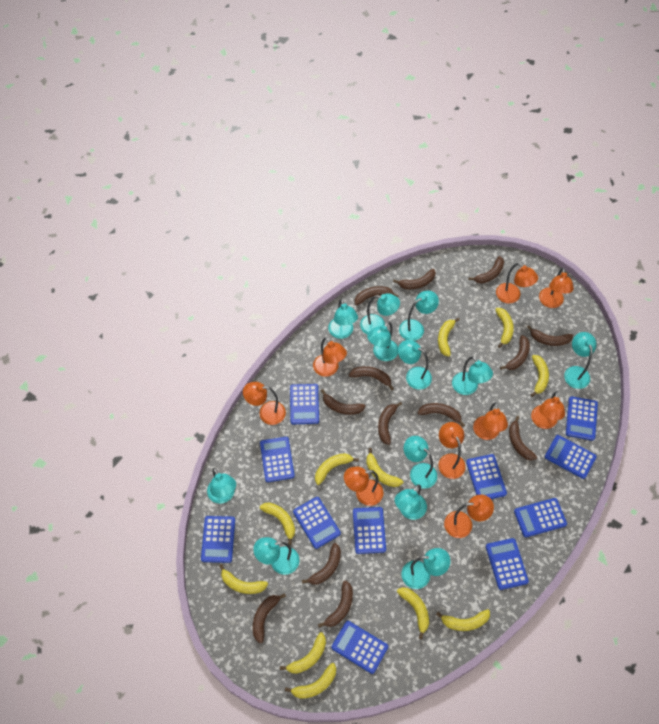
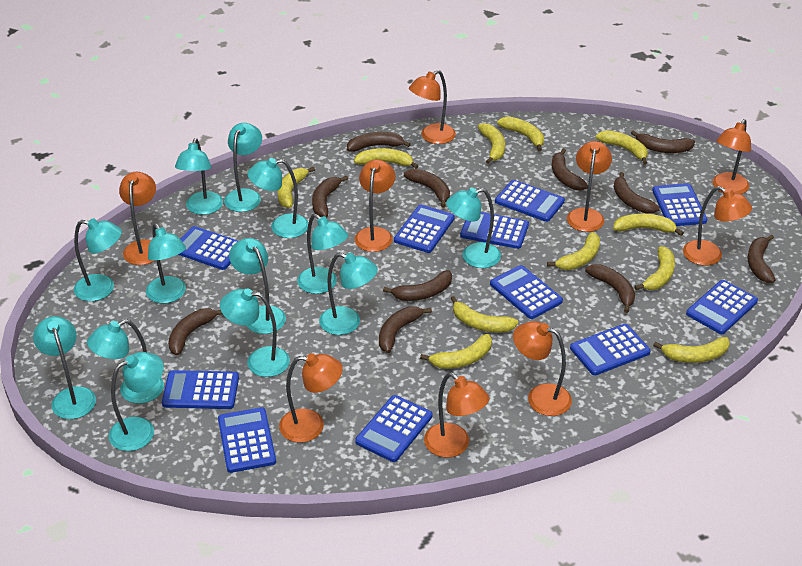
brown banana: 13 -> 11
turquoise lamp: 12 -> 13

